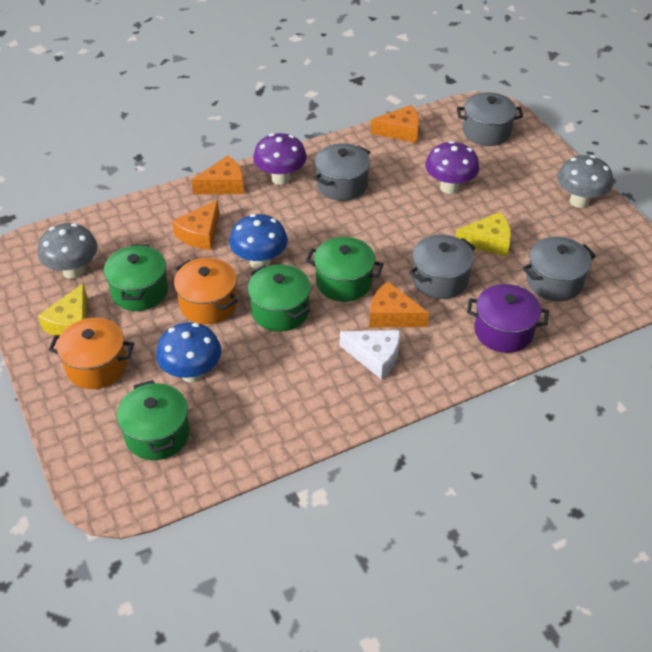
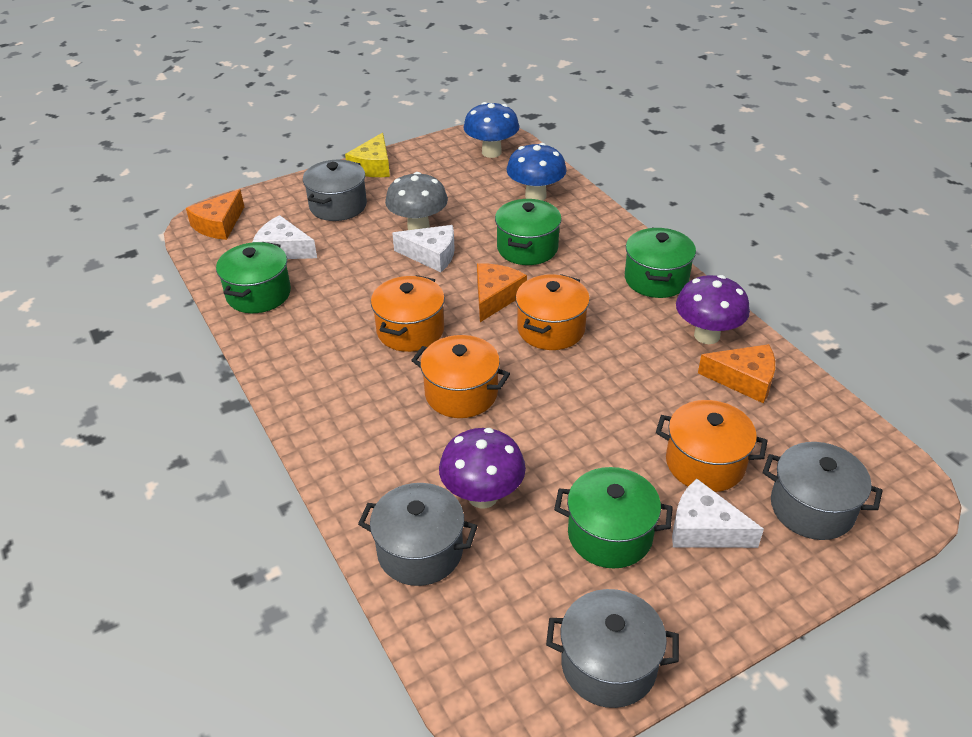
grey mushroom: 2 -> 1
orange cheese: 4 -> 3
orange pot: 2 -> 4
purple pot: 1 -> 0
white cheese: 1 -> 3
yellow cheese: 2 -> 1

